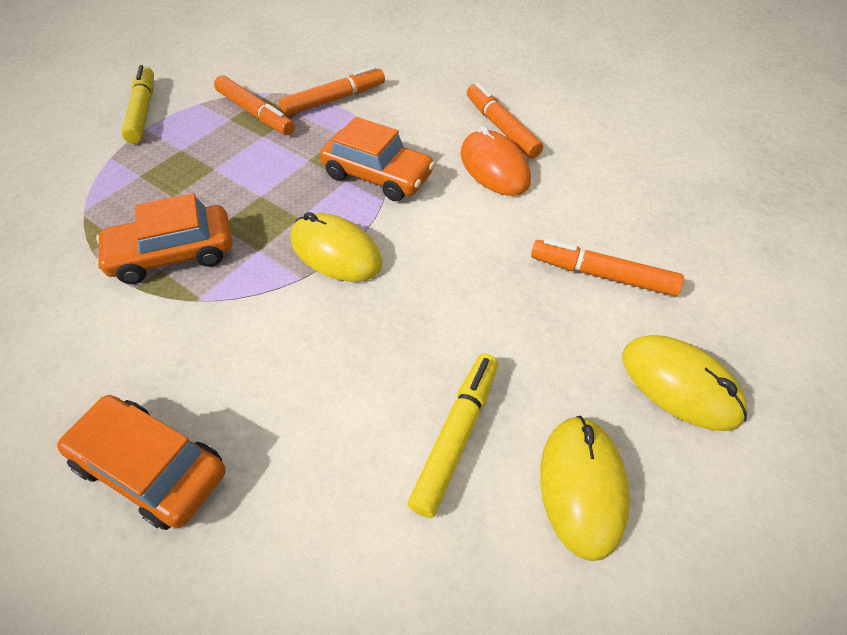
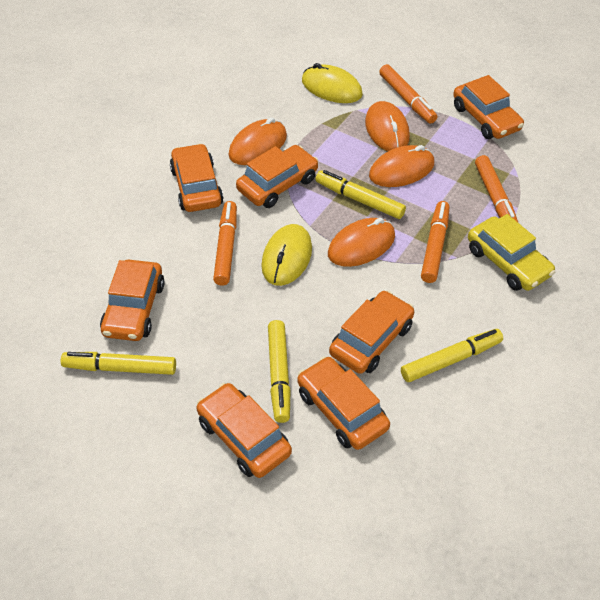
orange car: 3 -> 7
orange mouse: 1 -> 4
yellow car: 0 -> 1
yellow marker: 2 -> 4
yellow mouse: 3 -> 2

